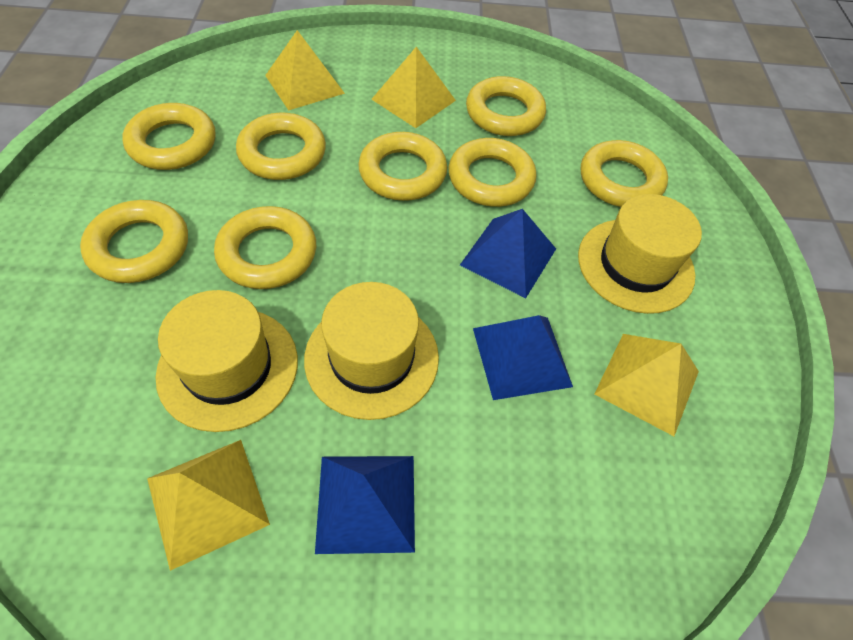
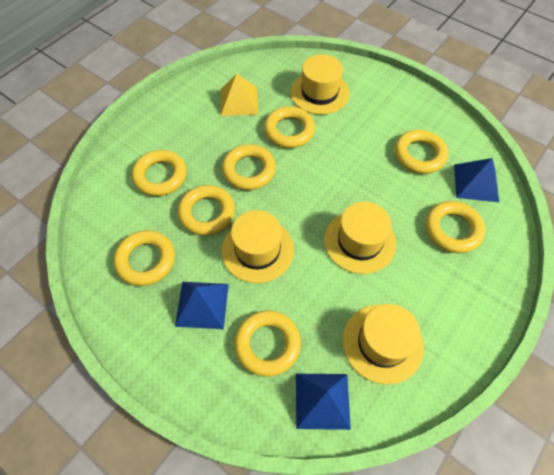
yellow hat: 3 -> 4
yellow pyramid: 4 -> 1

